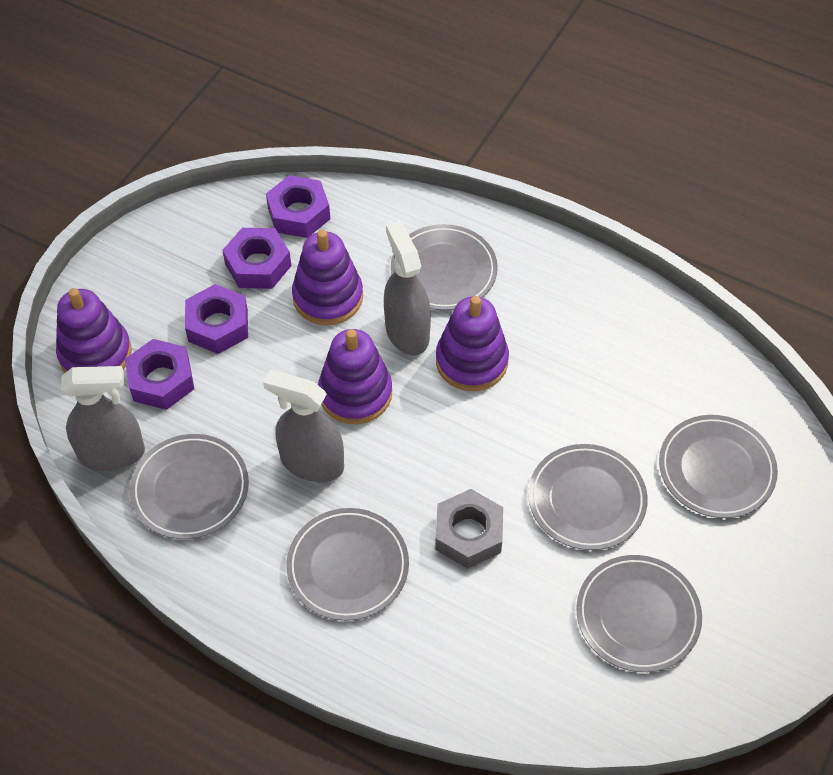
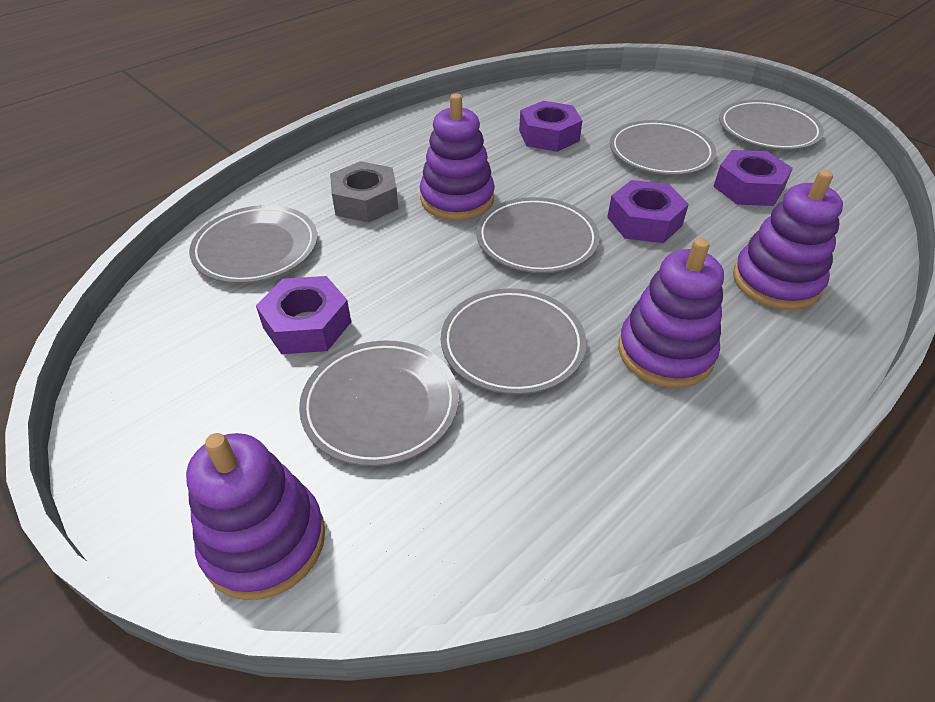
grey spray bottle: 3 -> 0

